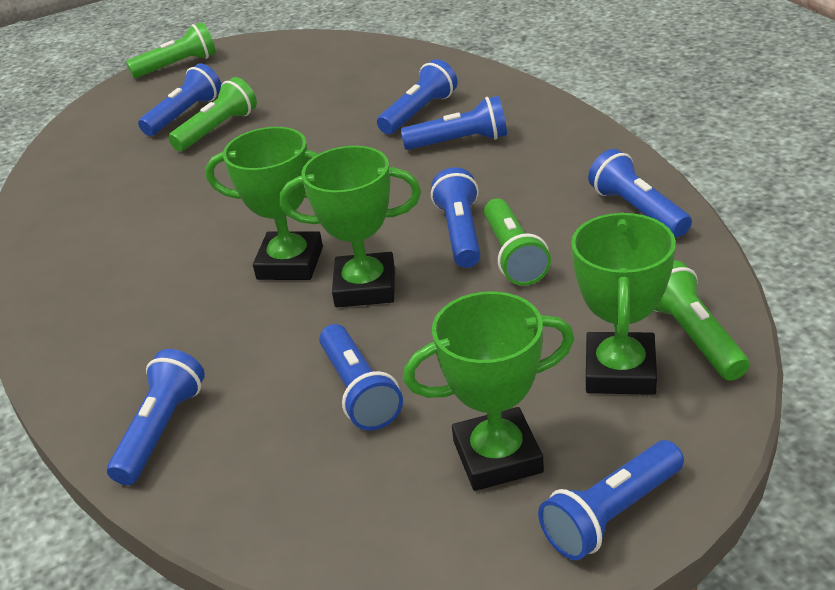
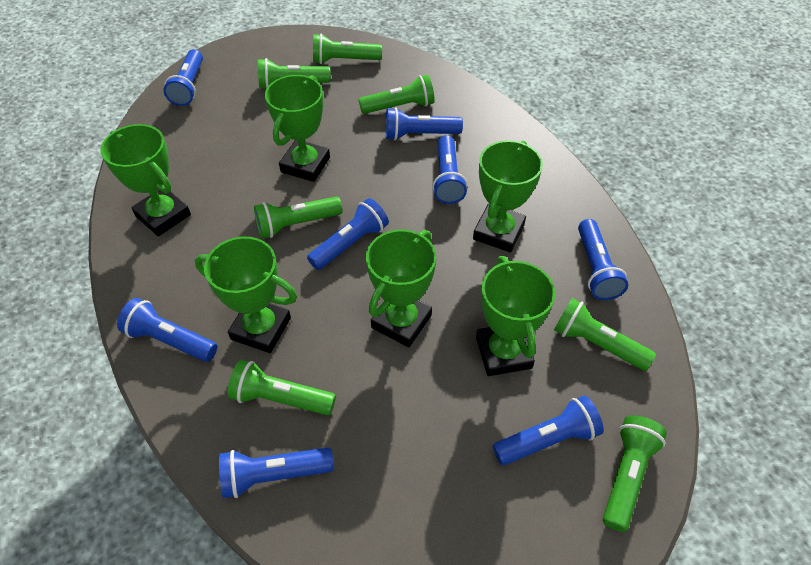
green flashlight: 4 -> 7
green trophy: 4 -> 6

